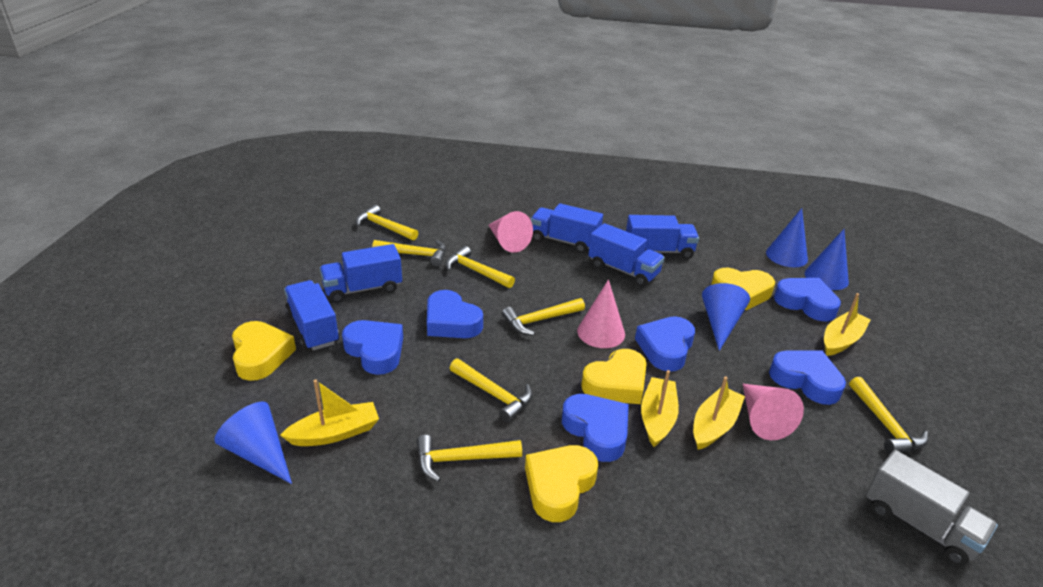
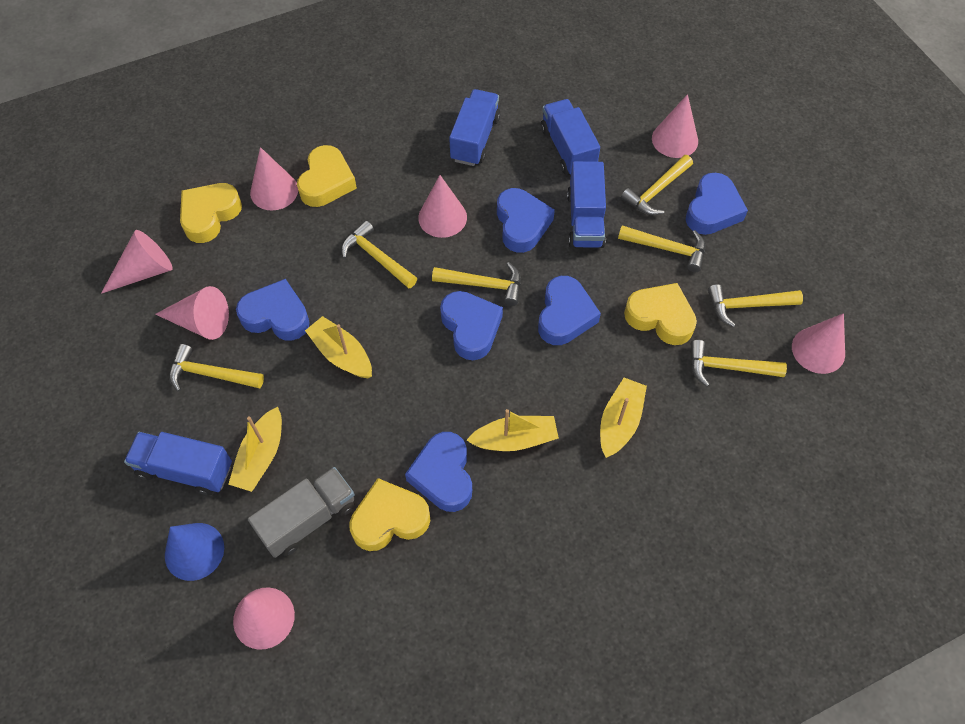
blue cone: 4 -> 1
blue truck: 5 -> 4
pink cone: 3 -> 7

